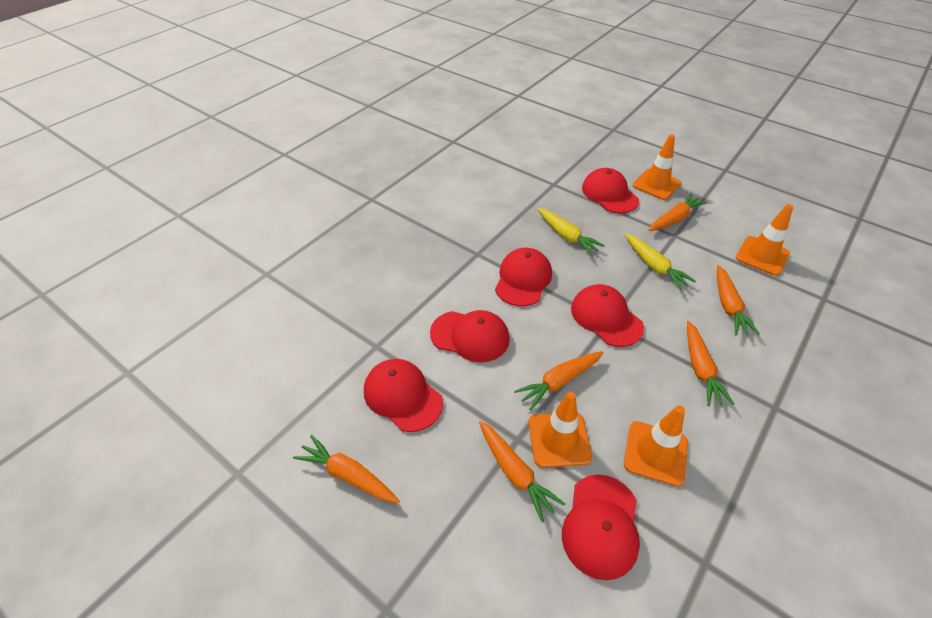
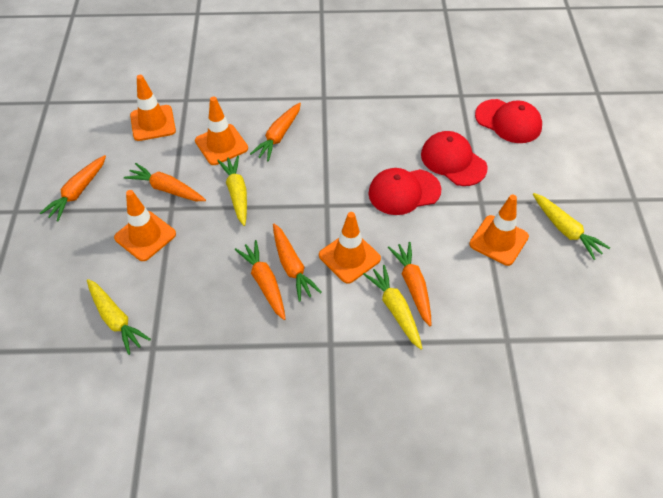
orange traffic cone: 4 -> 5
red cap: 6 -> 3
yellow carrot: 2 -> 4

